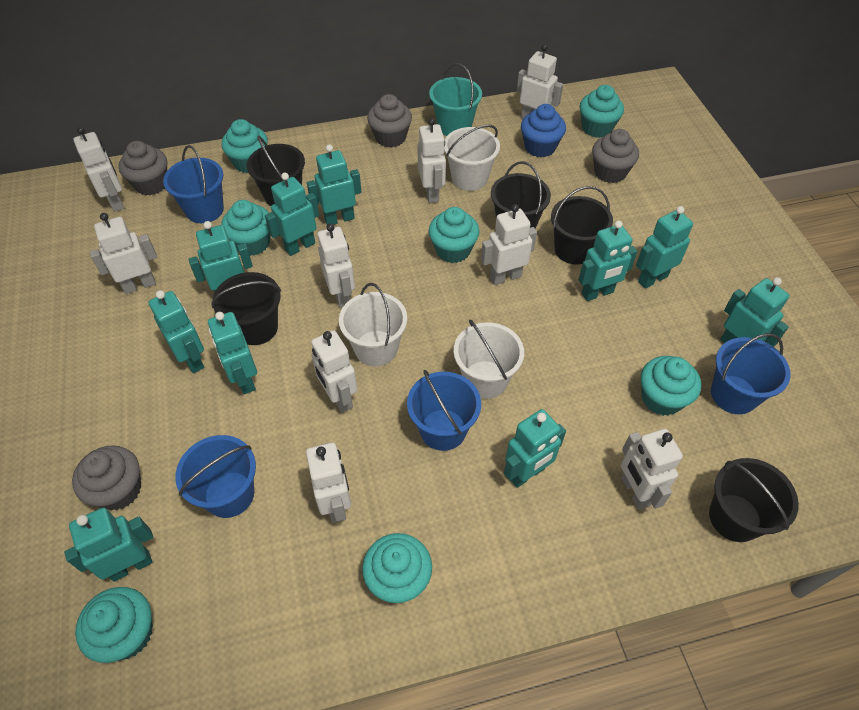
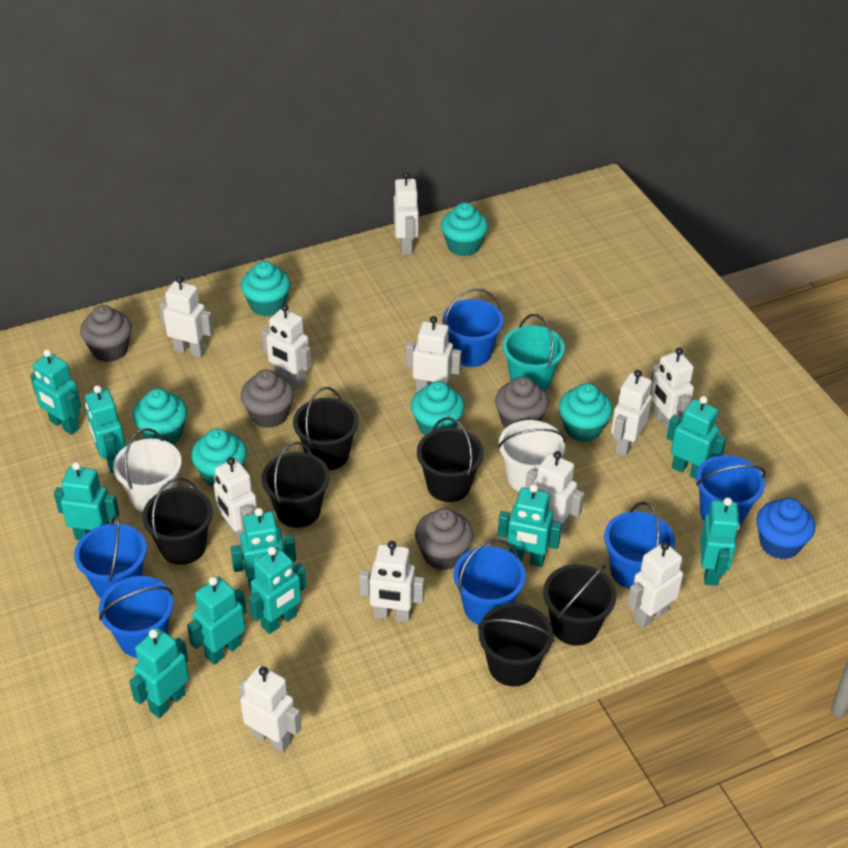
black bucket: 5 -> 6
blue bucket: 4 -> 6
turquoise cupcake: 7 -> 6
white bucket: 3 -> 2
white robot: 9 -> 11

